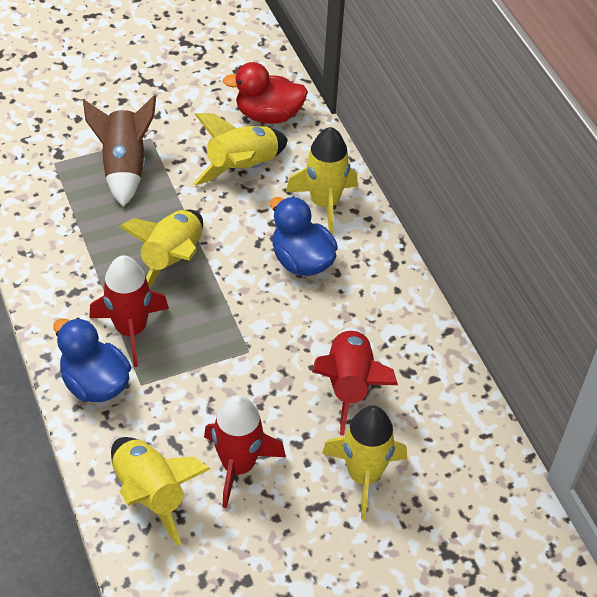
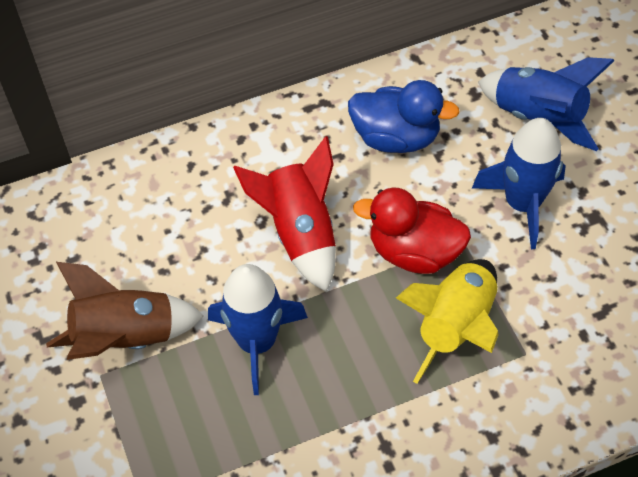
blue duck: 2 -> 1
blue rocket: 0 -> 3
red rocket: 3 -> 1
yellow rocket: 5 -> 1

